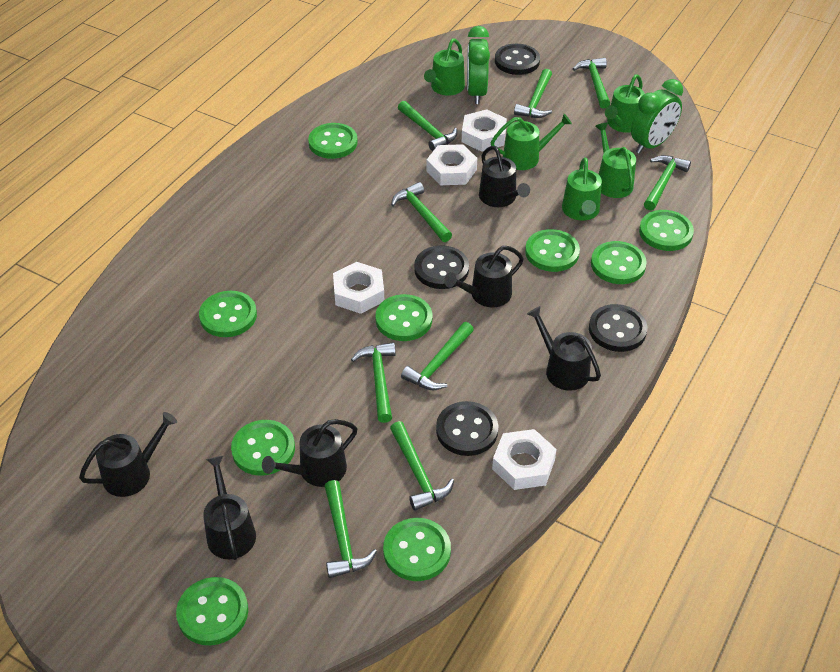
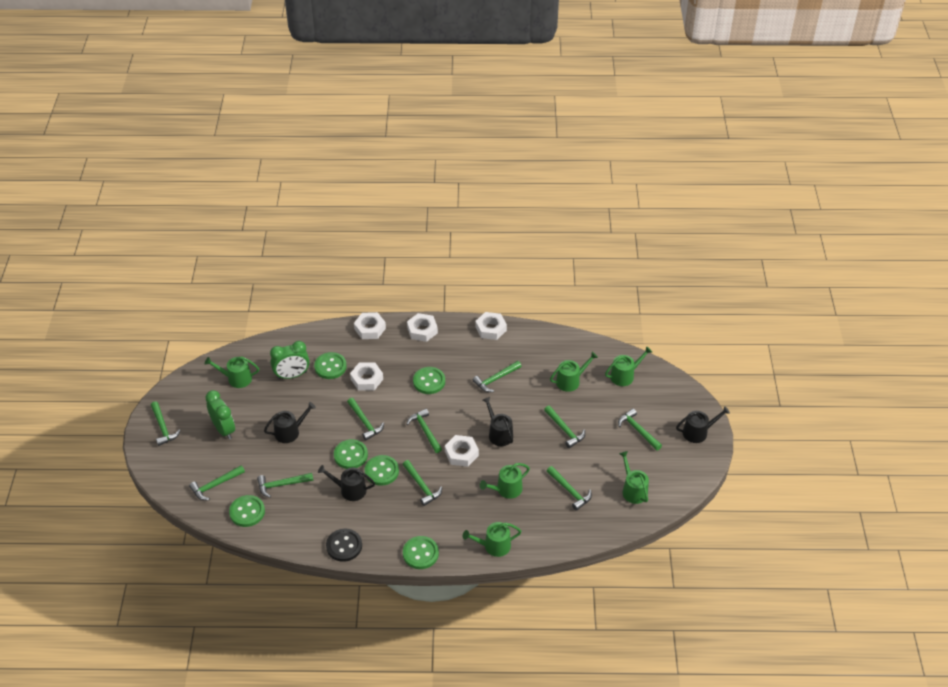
black button: 4 -> 1
black watering can: 6 -> 4
green button: 9 -> 6
green hammer: 9 -> 10
green watering can: 5 -> 6
white nut: 4 -> 5

